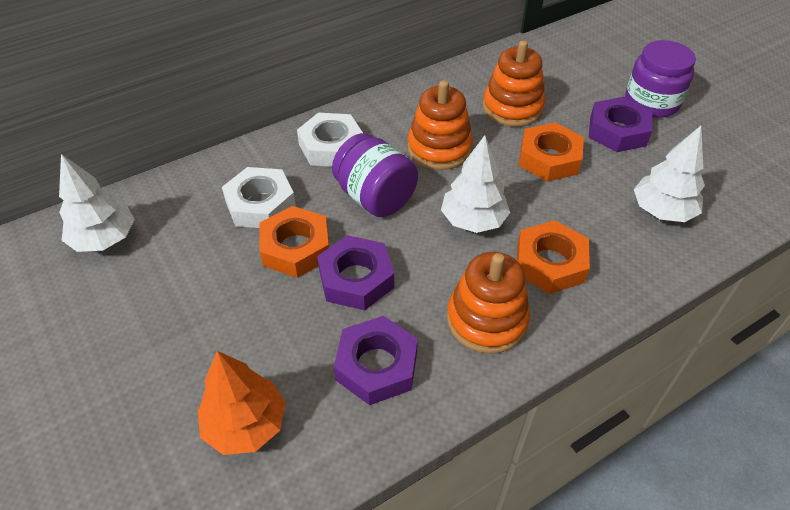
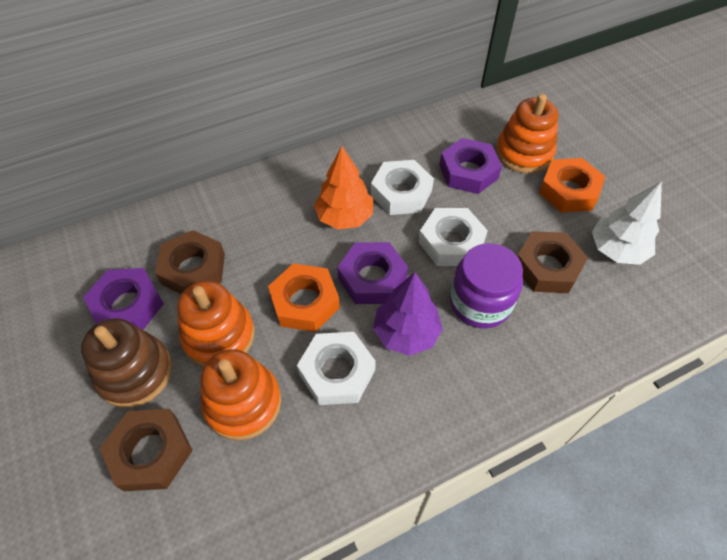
brown nut: 0 -> 3
brown stacking toy: 0 -> 1
orange nut: 3 -> 2
purple jar: 2 -> 1
purple tree: 0 -> 1
white nut: 2 -> 3
white tree: 3 -> 1

